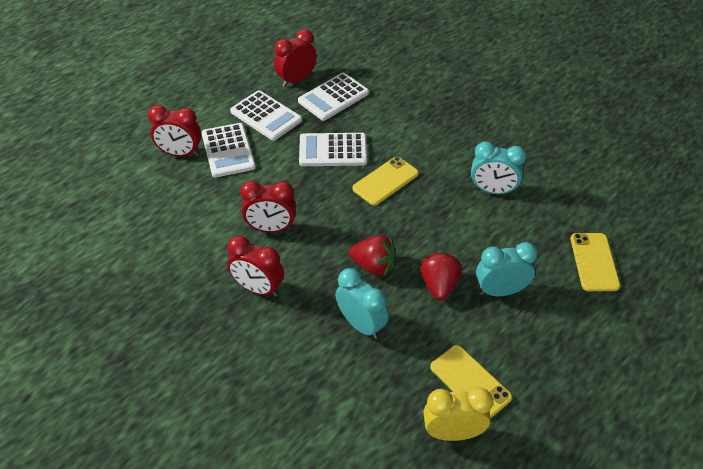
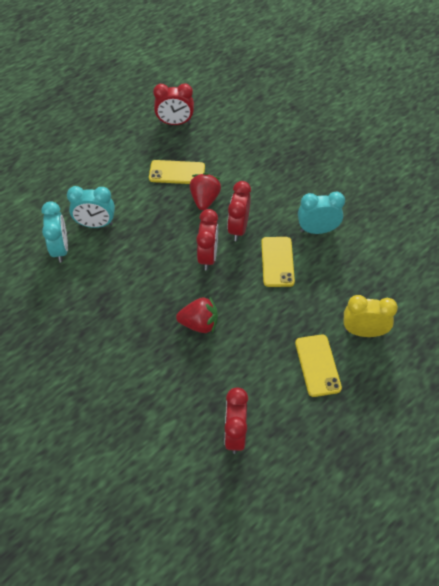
white calculator: 4 -> 0

